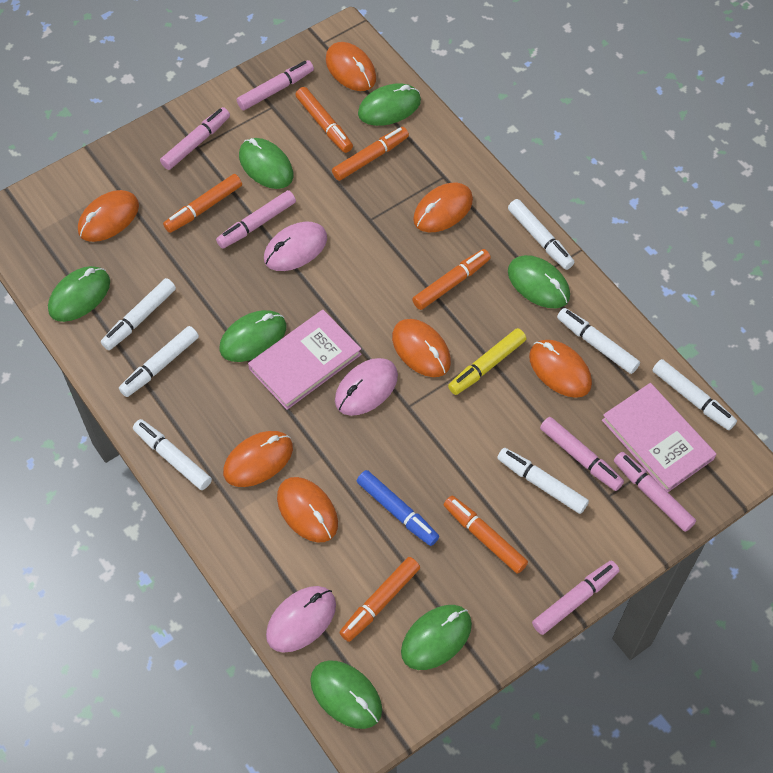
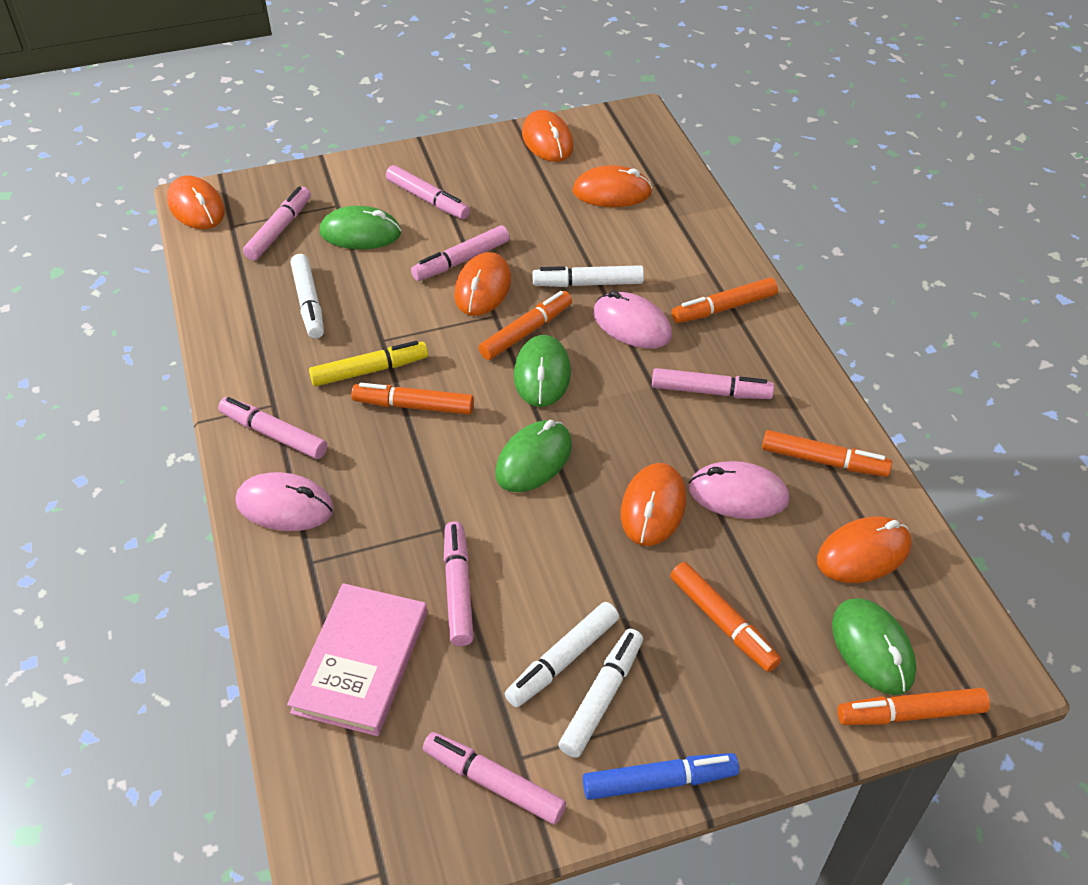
green mouse: 7 -> 4
orange mouse: 7 -> 6
pink book: 2 -> 1
pink marker: 6 -> 7
white marker: 7 -> 4

